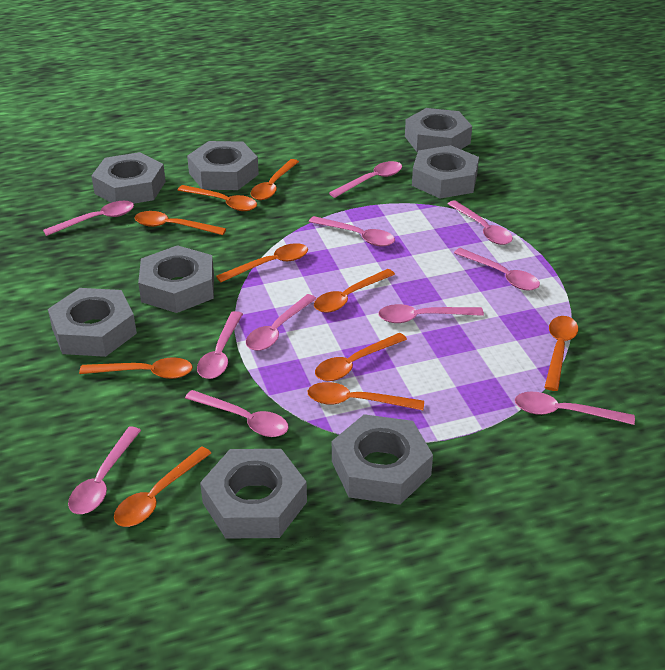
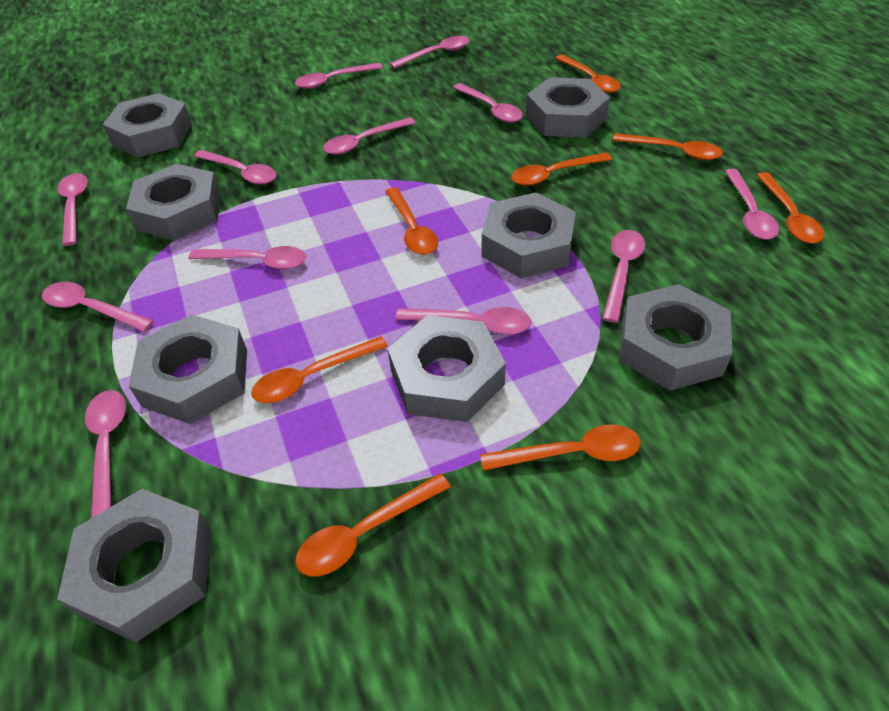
orange spoon: 10 -> 8
pink spoon: 11 -> 12

